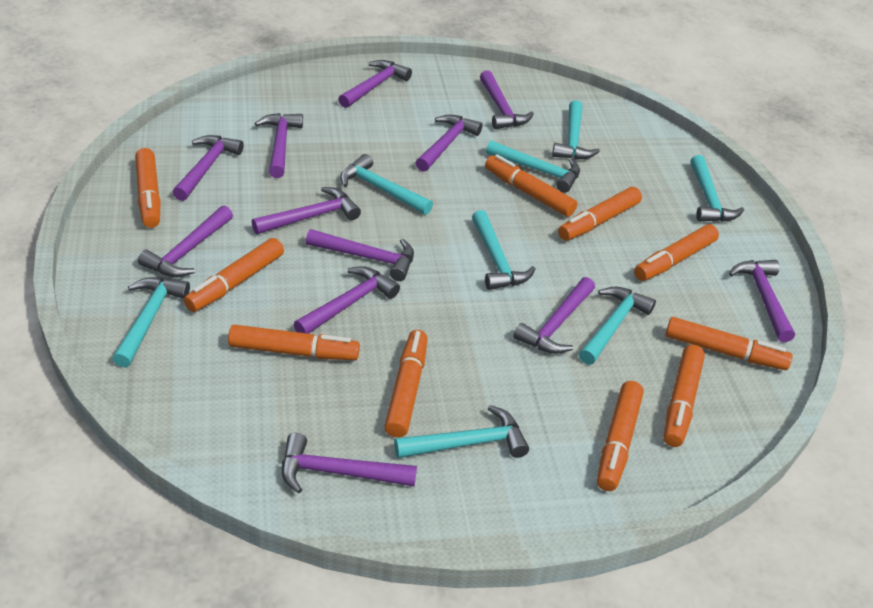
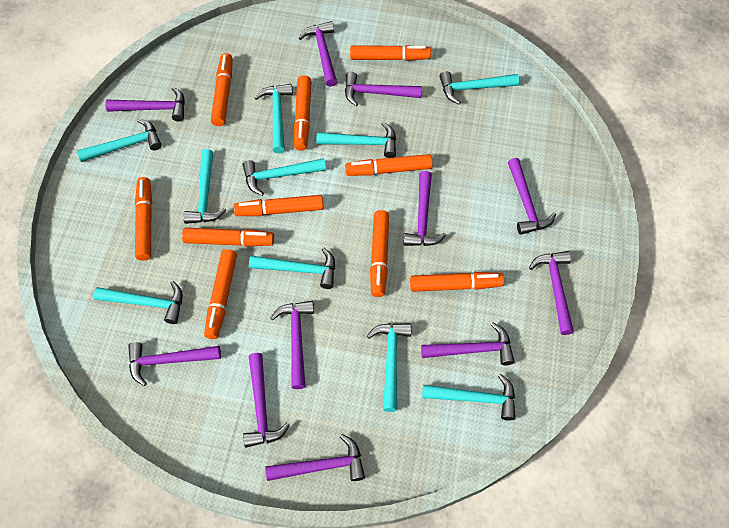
purple hammer: 12 -> 11
turquoise hammer: 8 -> 10

